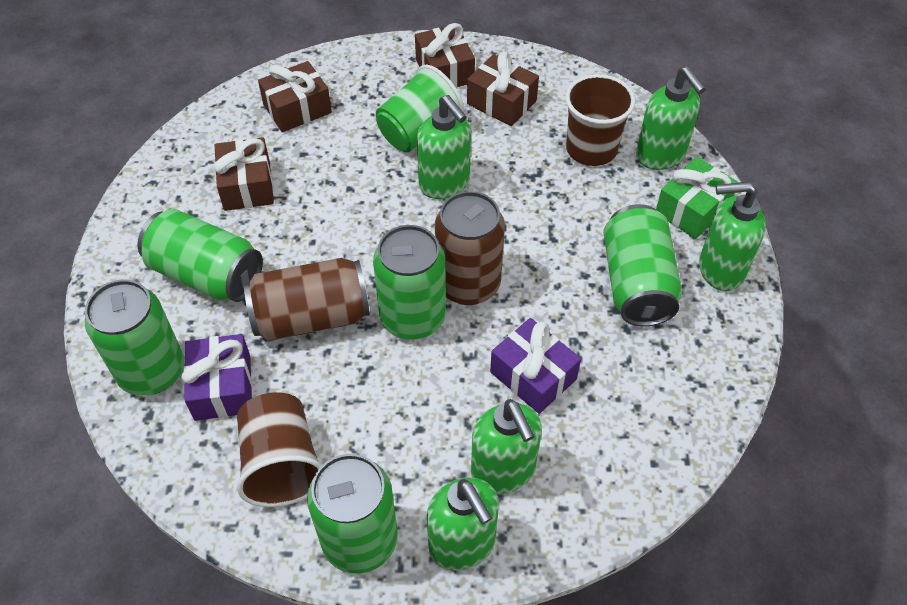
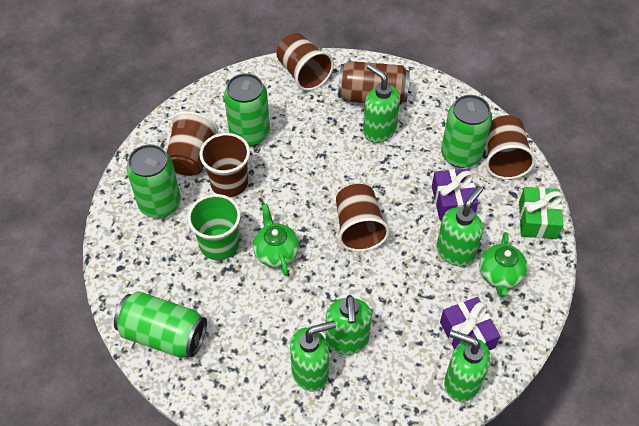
brown can: 2 -> 1
brown cup: 2 -> 5
brown gift: 4 -> 0
green can: 5 -> 4
green teapot: 0 -> 2

